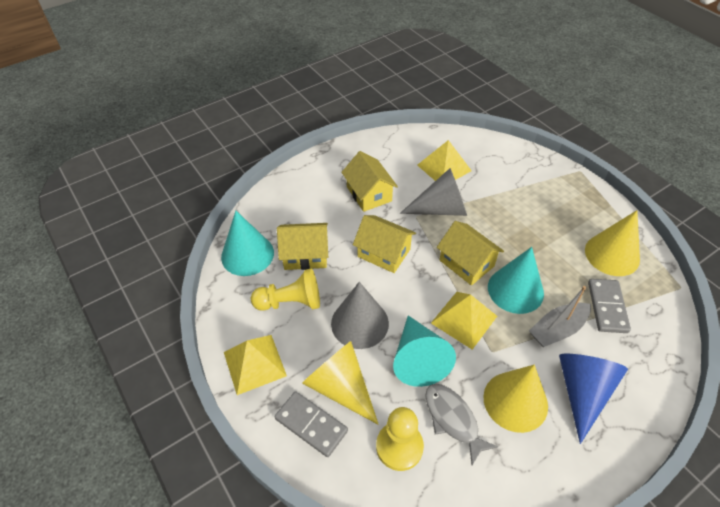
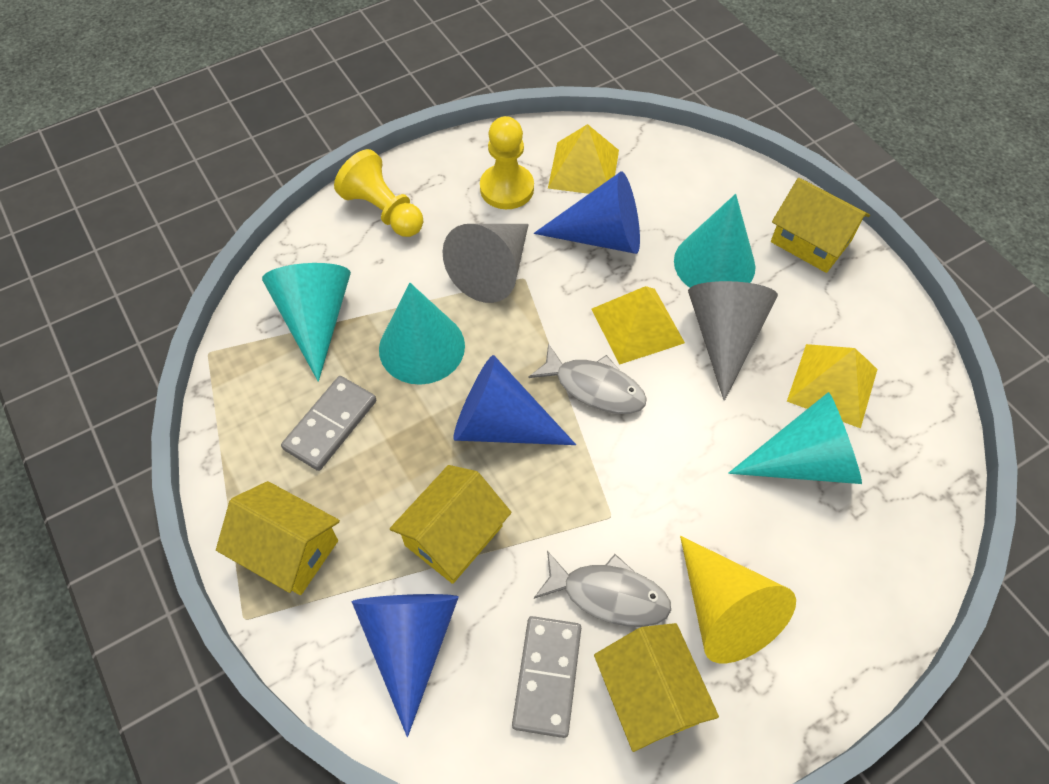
blue cone: 1 -> 3
grey boat: 1 -> 0
grey fish: 1 -> 2
turquoise cone: 3 -> 4
yellow cone: 3 -> 1

